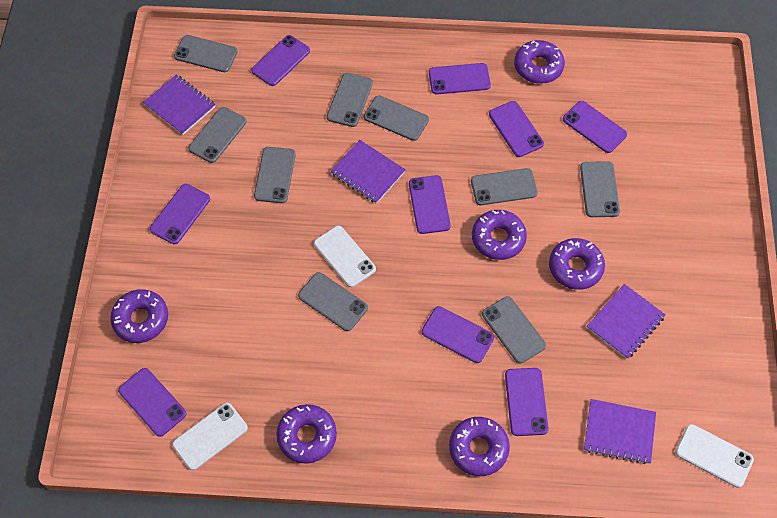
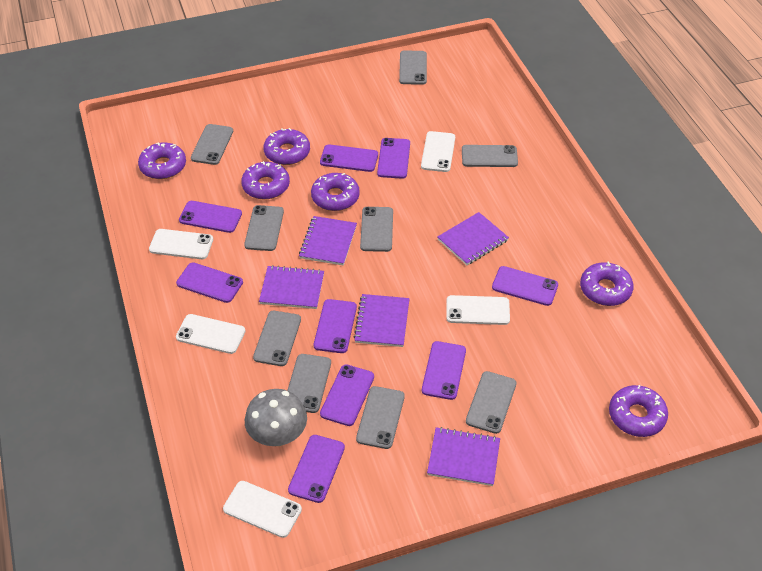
grey mushroom: 0 -> 1
purple notebook: 4 -> 5
white phone: 3 -> 5

